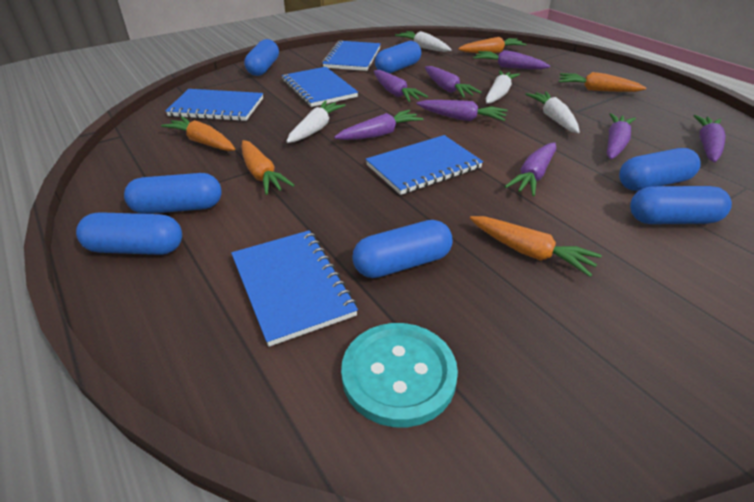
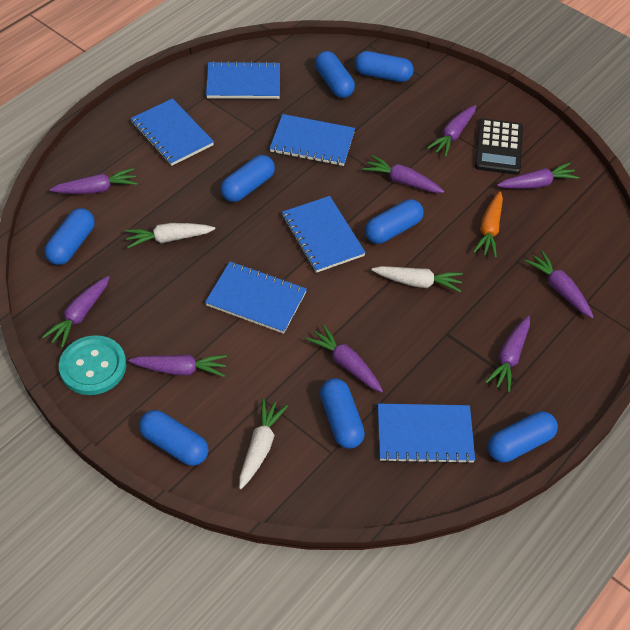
black calculator: 0 -> 1
blue capsule: 7 -> 8
blue notebook: 5 -> 6
orange carrot: 5 -> 1
purple carrot: 8 -> 9
white carrot: 4 -> 3

